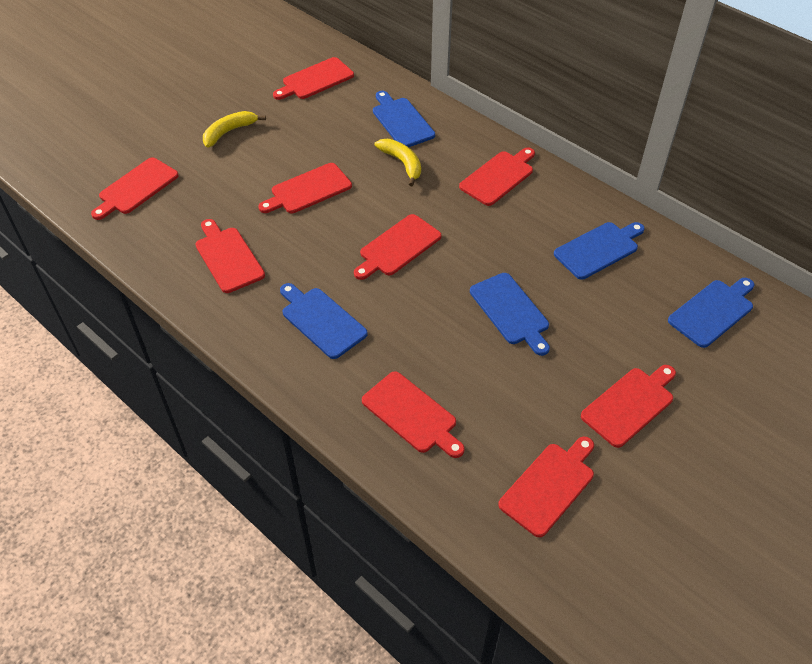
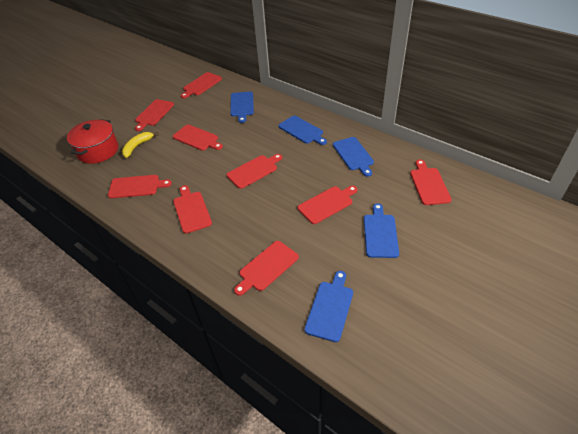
red pot: 0 -> 1
yellow banana: 2 -> 1

